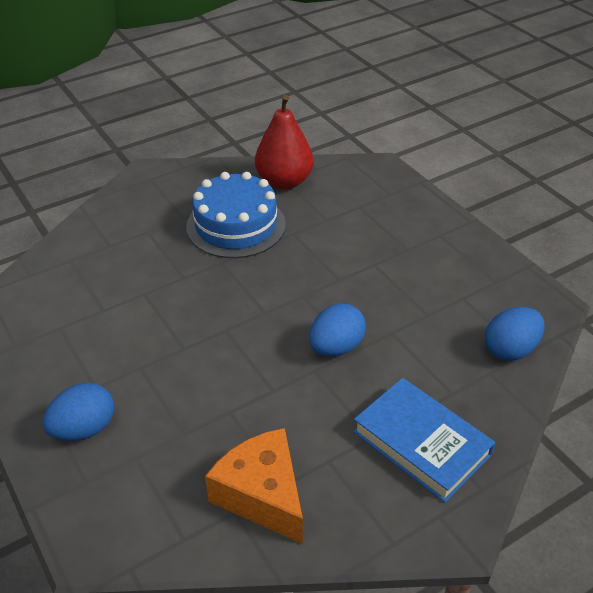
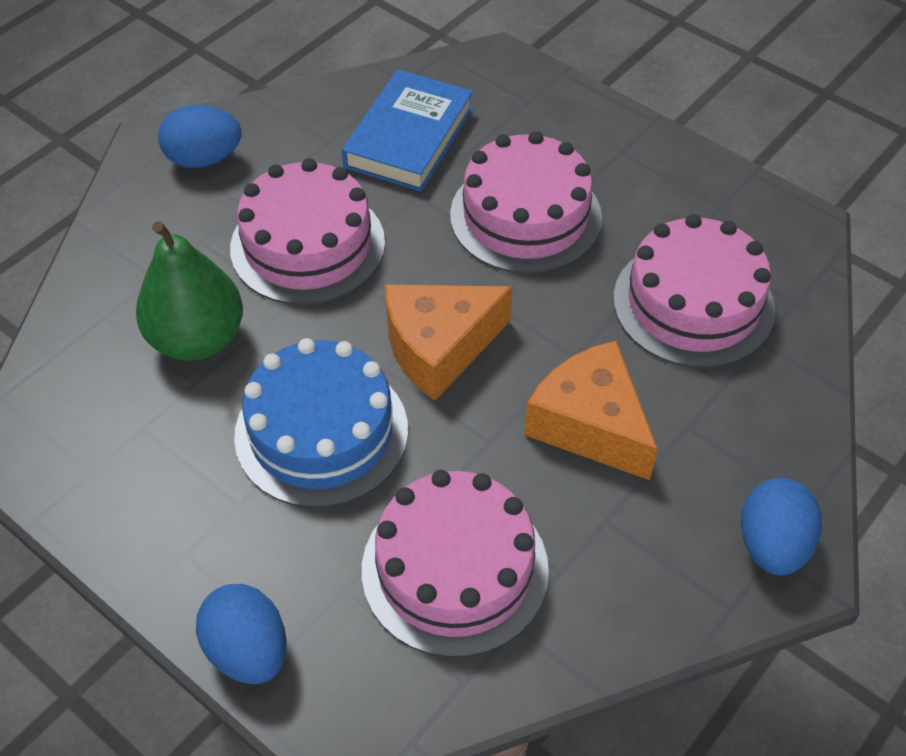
green pear: 0 -> 1
orange cheese: 1 -> 2
pink cake: 0 -> 4
red pear: 1 -> 0

